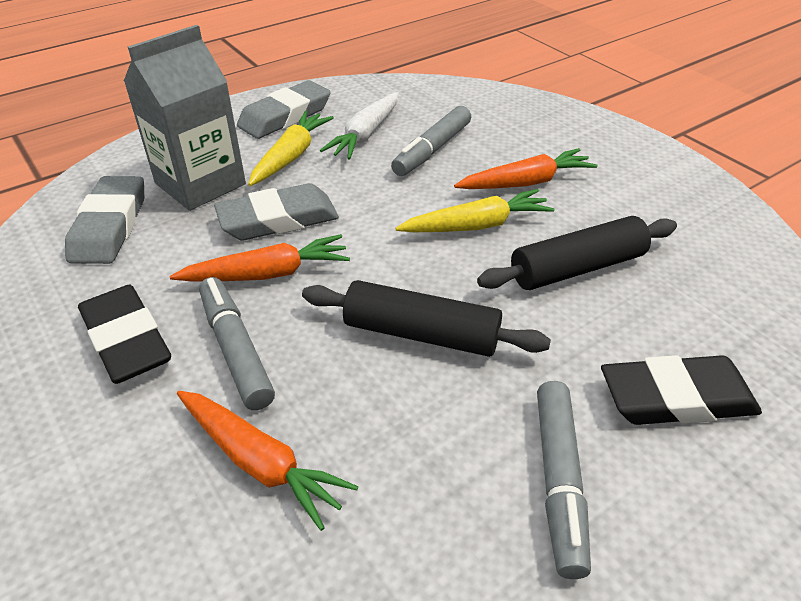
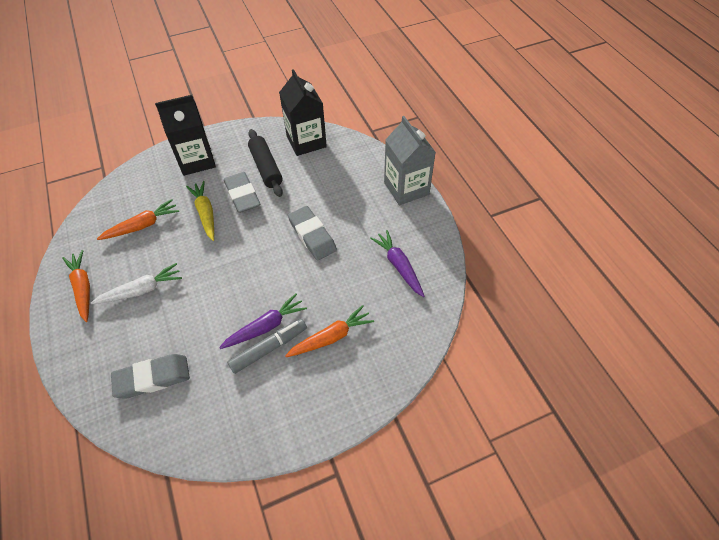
black carton: 0 -> 2
black eraser: 2 -> 0
black rolling pin: 2 -> 1
grey marker: 3 -> 1
purple carrot: 0 -> 2
yellow carrot: 2 -> 1

